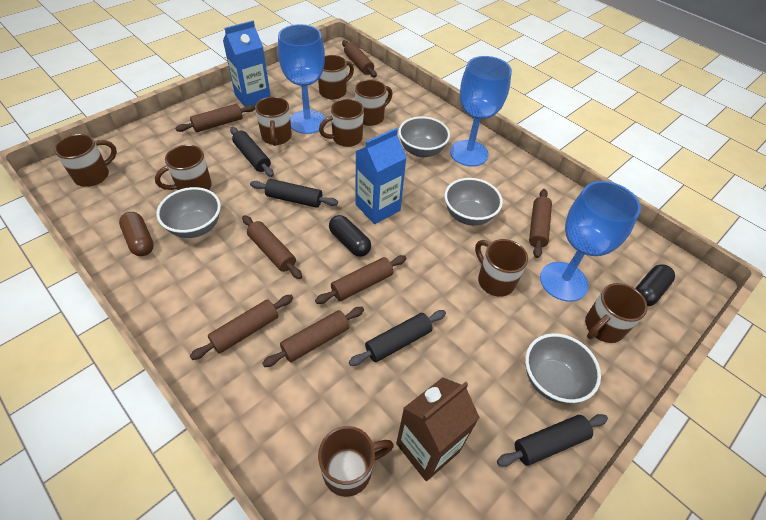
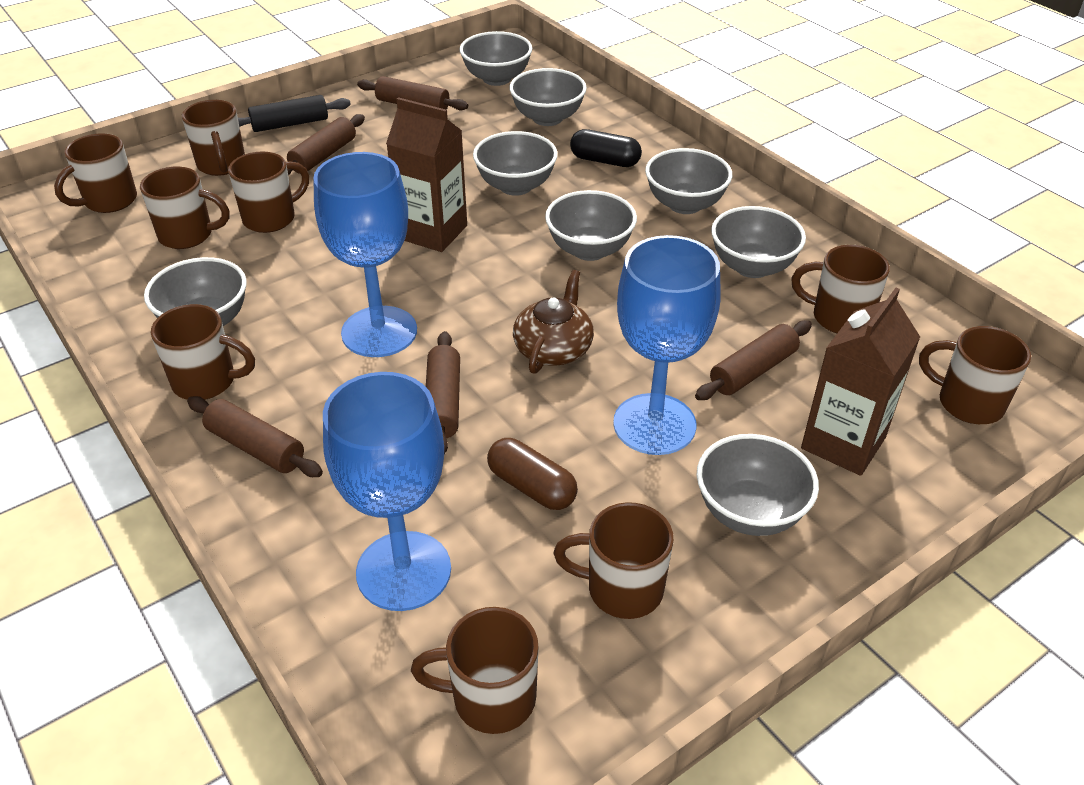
black capsule: 2 -> 1
black rolling pin: 4 -> 1
blue carton: 2 -> 0
brown carton: 1 -> 2
brown rolling pin: 7 -> 5
brown teapot: 0 -> 1
grey bowl: 4 -> 8

